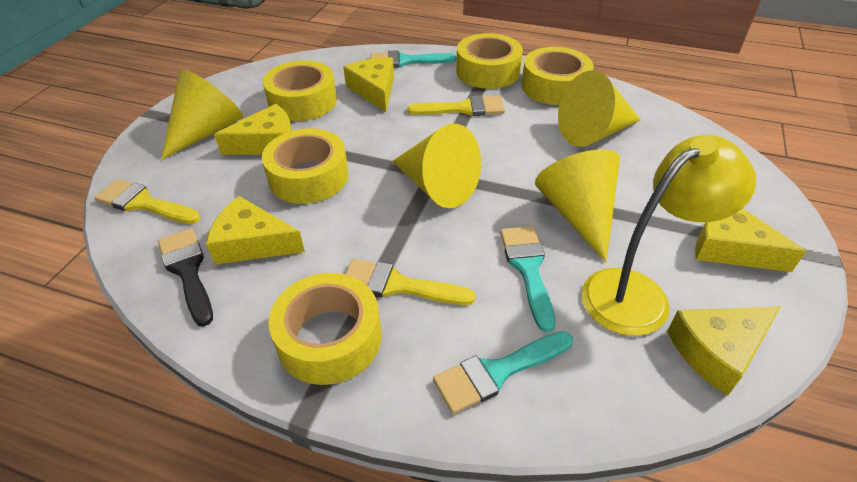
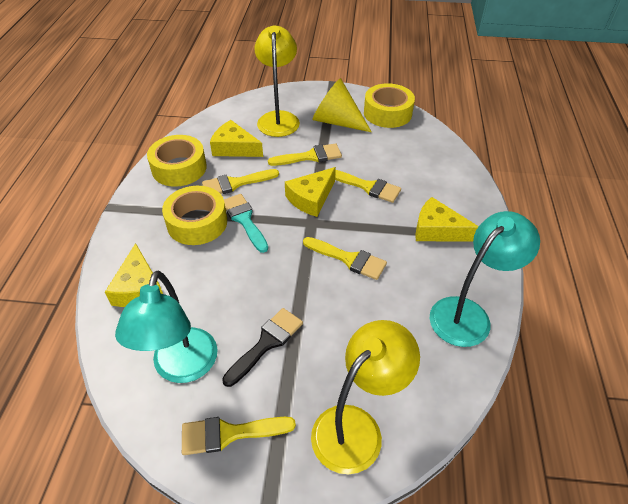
turquoise brush: 3 -> 1
turquoise lamp: 0 -> 2
yellow brush: 3 -> 5
yellow cheese: 5 -> 4
yellow cone: 4 -> 1
yellow lamp: 1 -> 2
yellow tape: 5 -> 3

